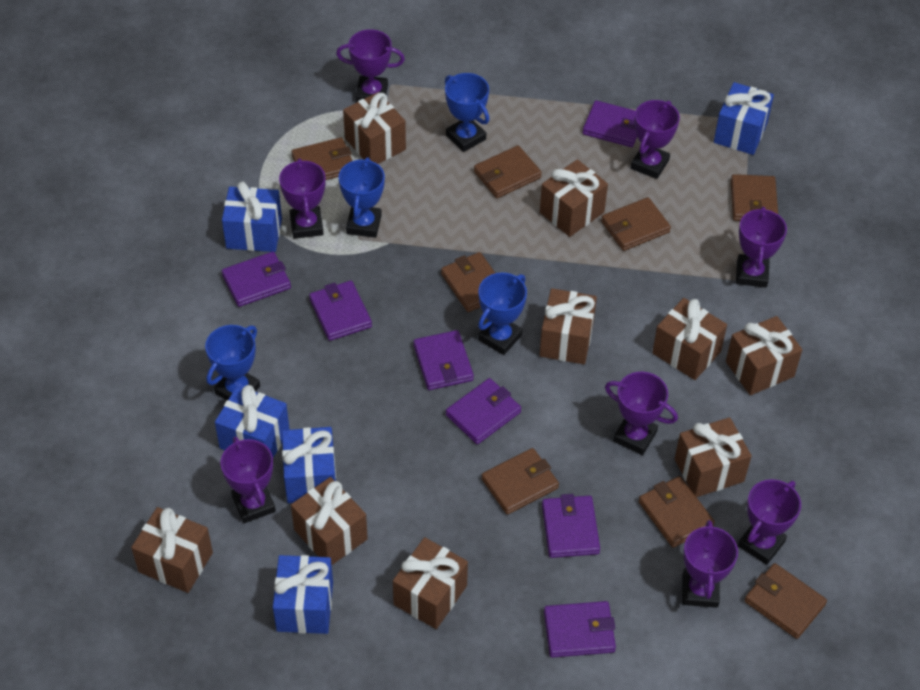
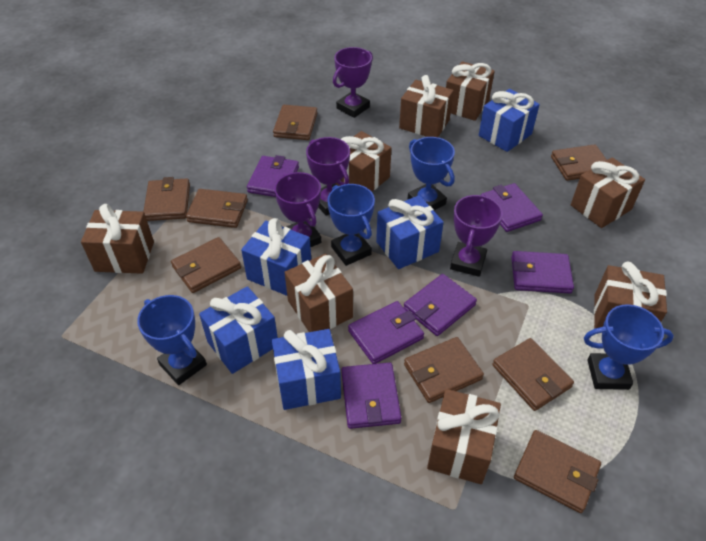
brown gift: 9 -> 8
purple trophy: 8 -> 4
purple wallet: 7 -> 6

